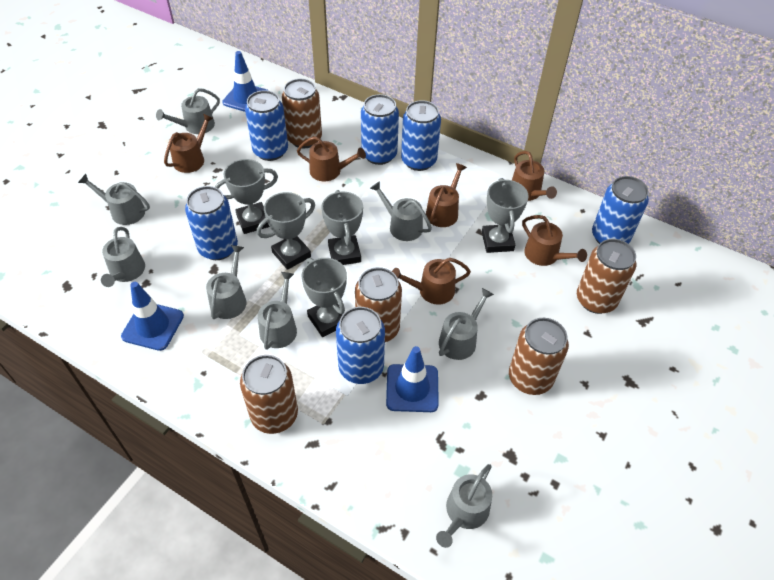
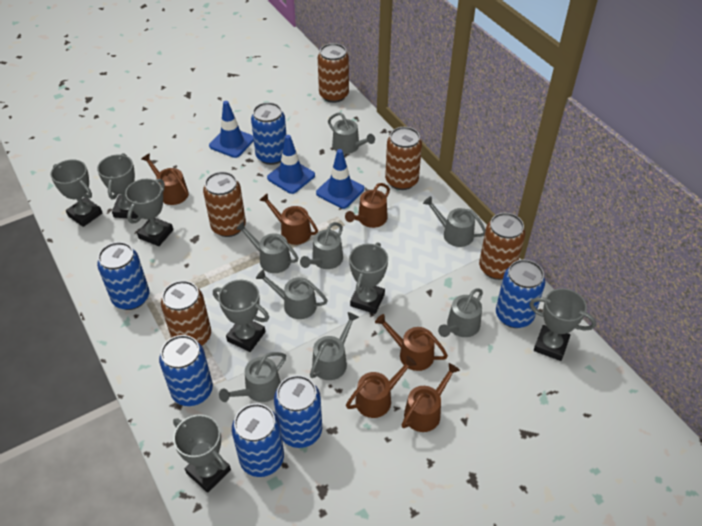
grey trophy: 5 -> 7

